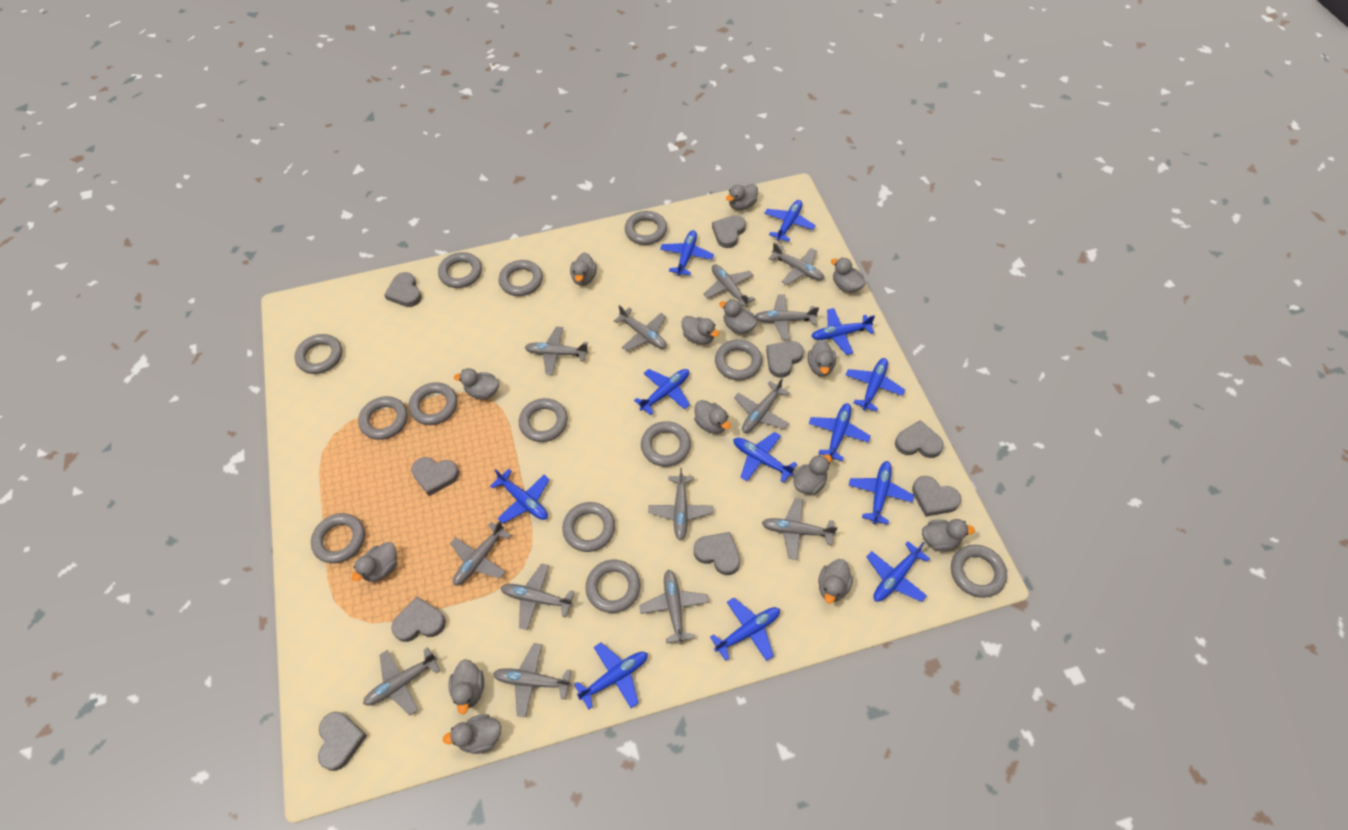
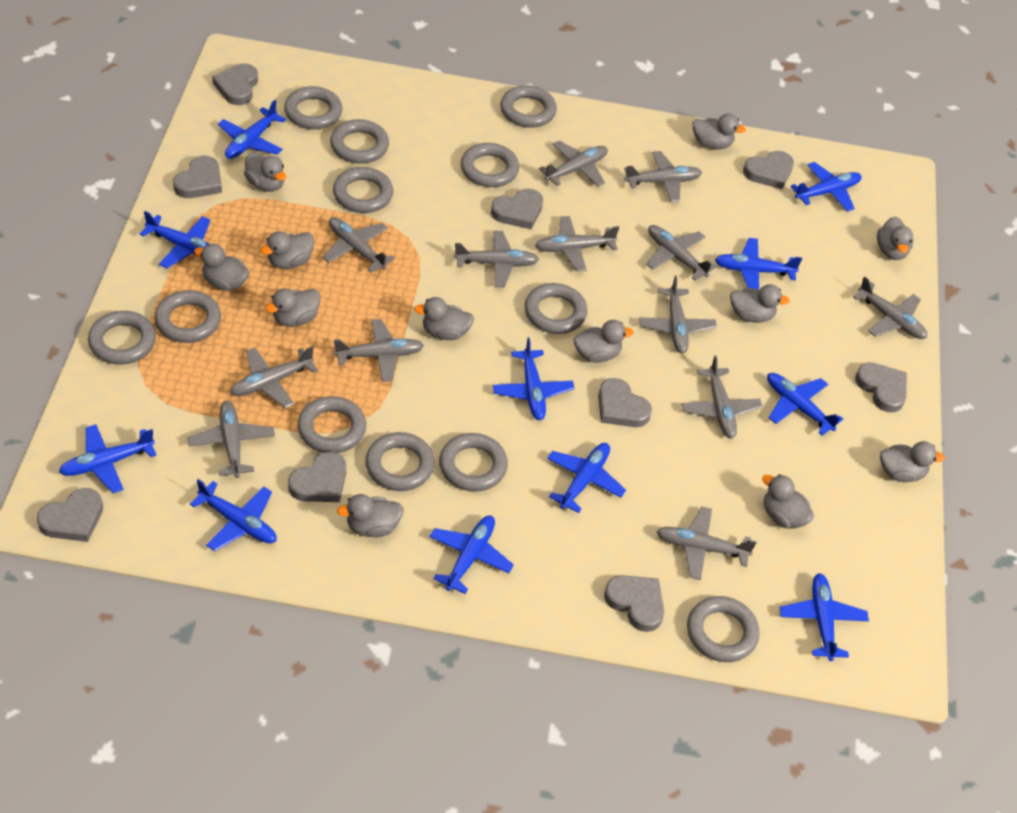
blue plane: 12 -> 11
grey duck: 14 -> 12
grey ring: 13 -> 12

